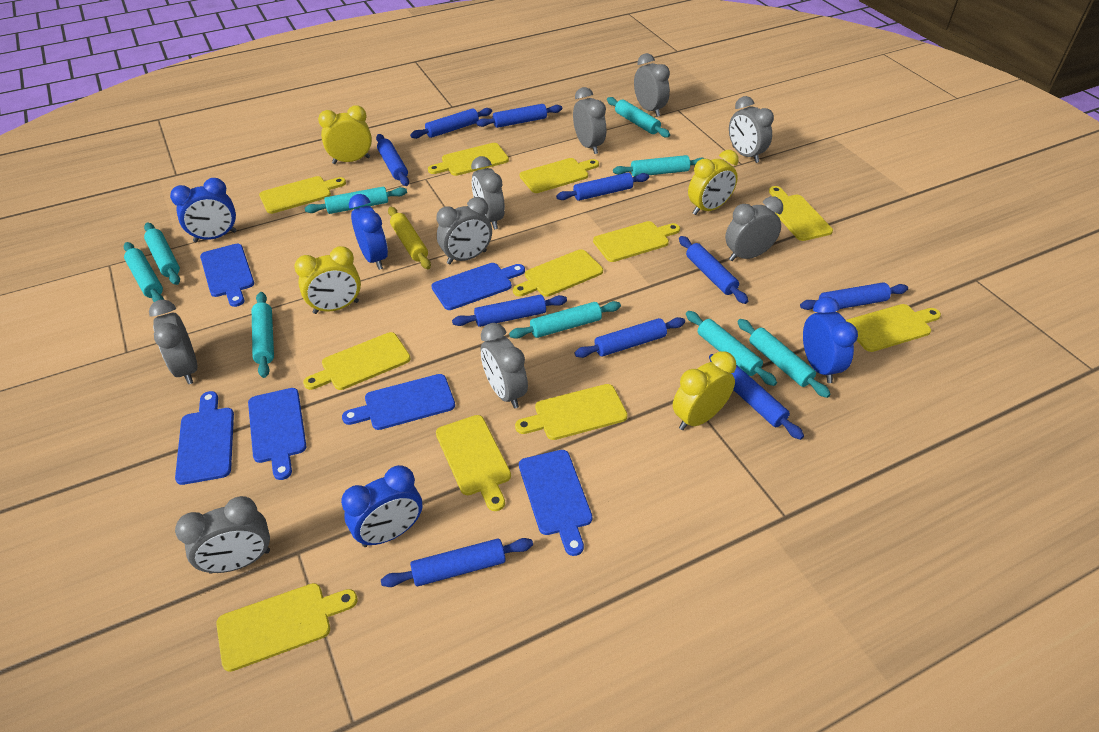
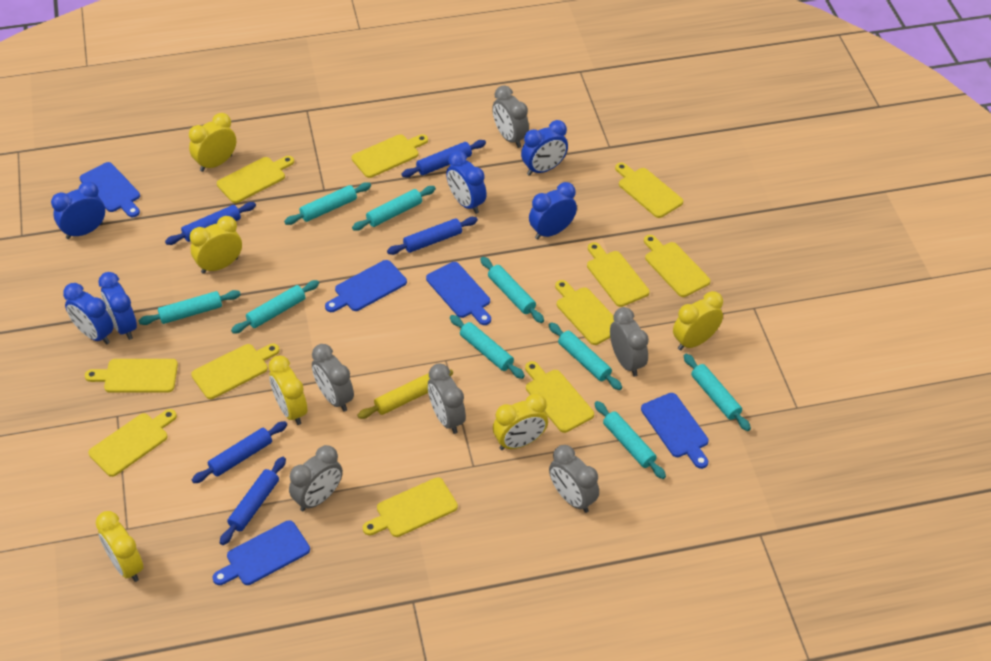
blue clock: 4 -> 6
blue cutting board: 6 -> 5
blue rolling pin: 10 -> 5
grey clock: 9 -> 6
yellow clock: 4 -> 6

